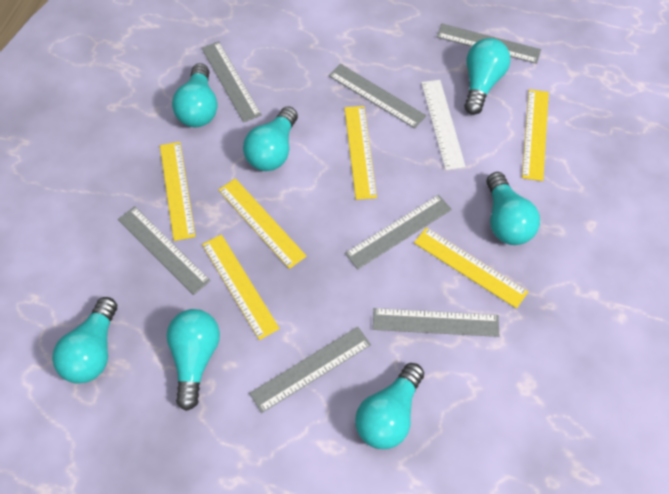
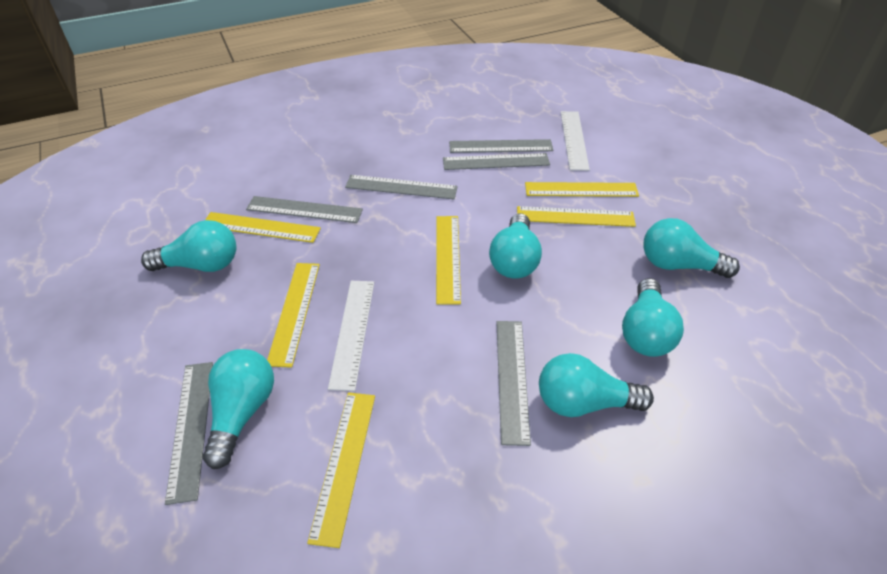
grey ruler: 7 -> 6
turquoise light bulb: 7 -> 6
white ruler: 1 -> 2

